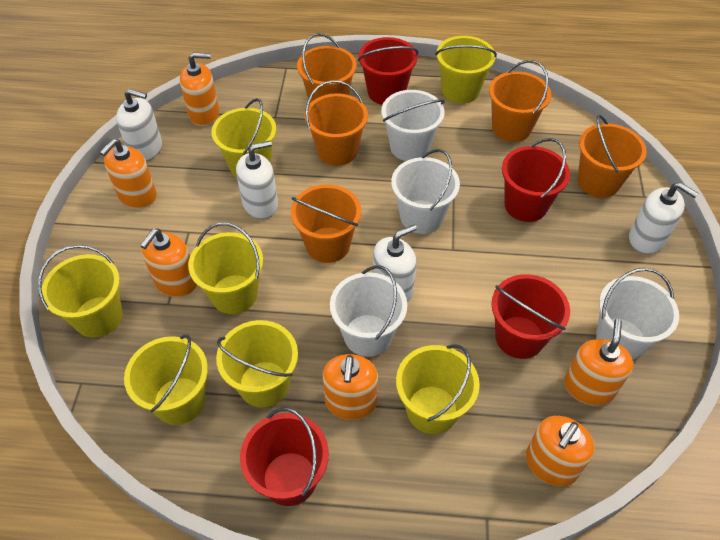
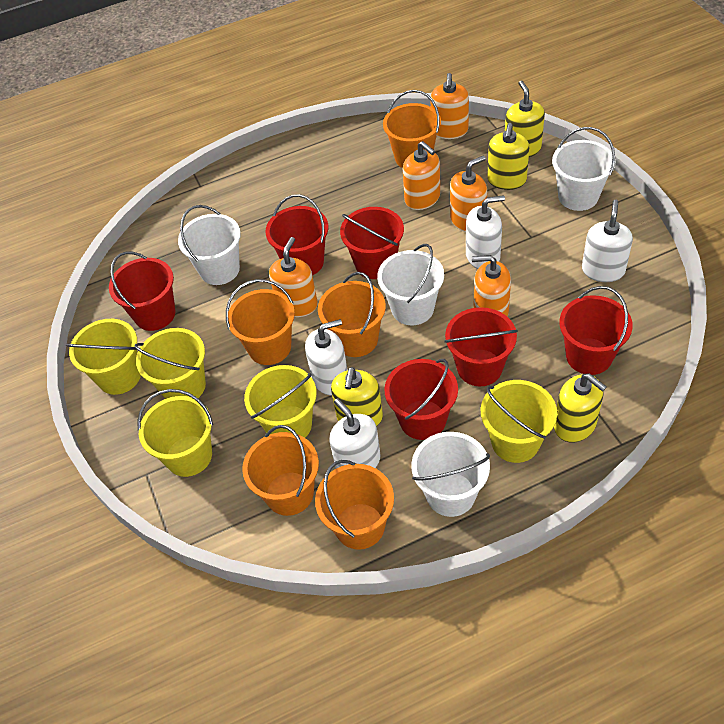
orange soap dispenser: 6 -> 5
red bucket: 4 -> 6
yellow bucket: 7 -> 5
yellow soap dispenser: 0 -> 4

